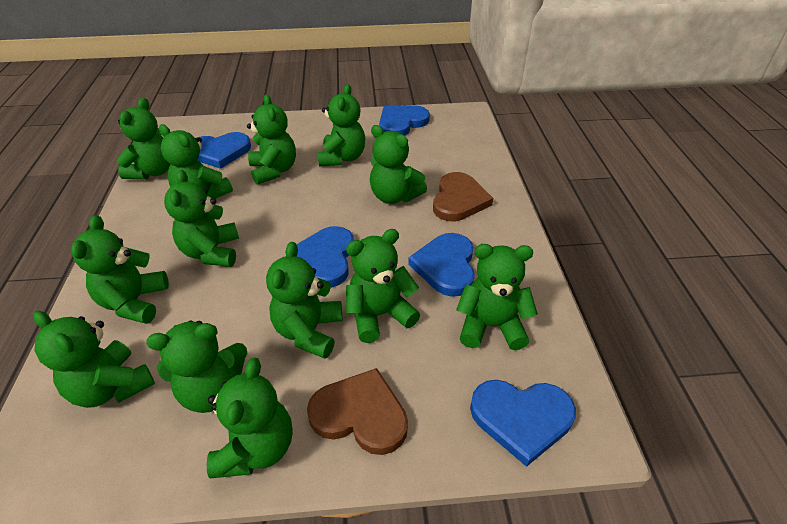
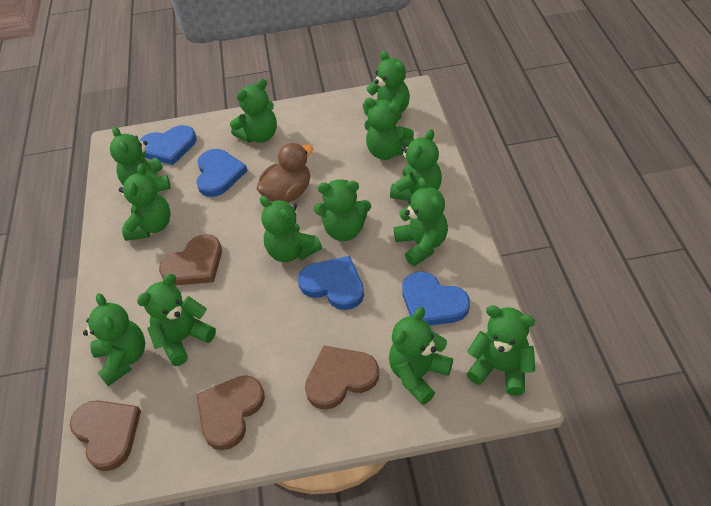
blue heart: 5 -> 4
brown duck: 0 -> 1
brown heart: 2 -> 4

